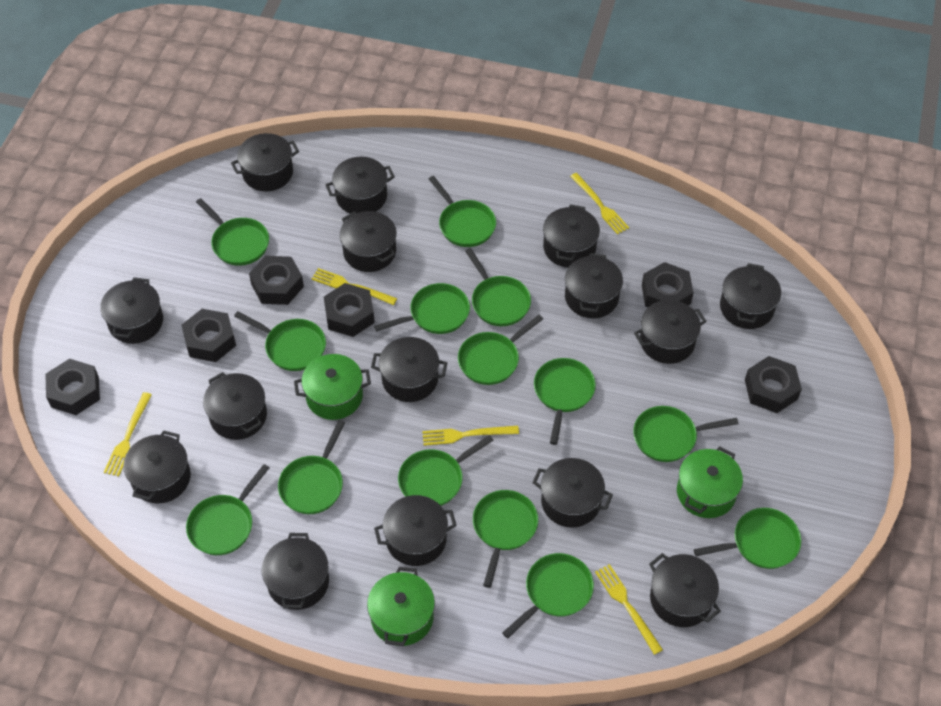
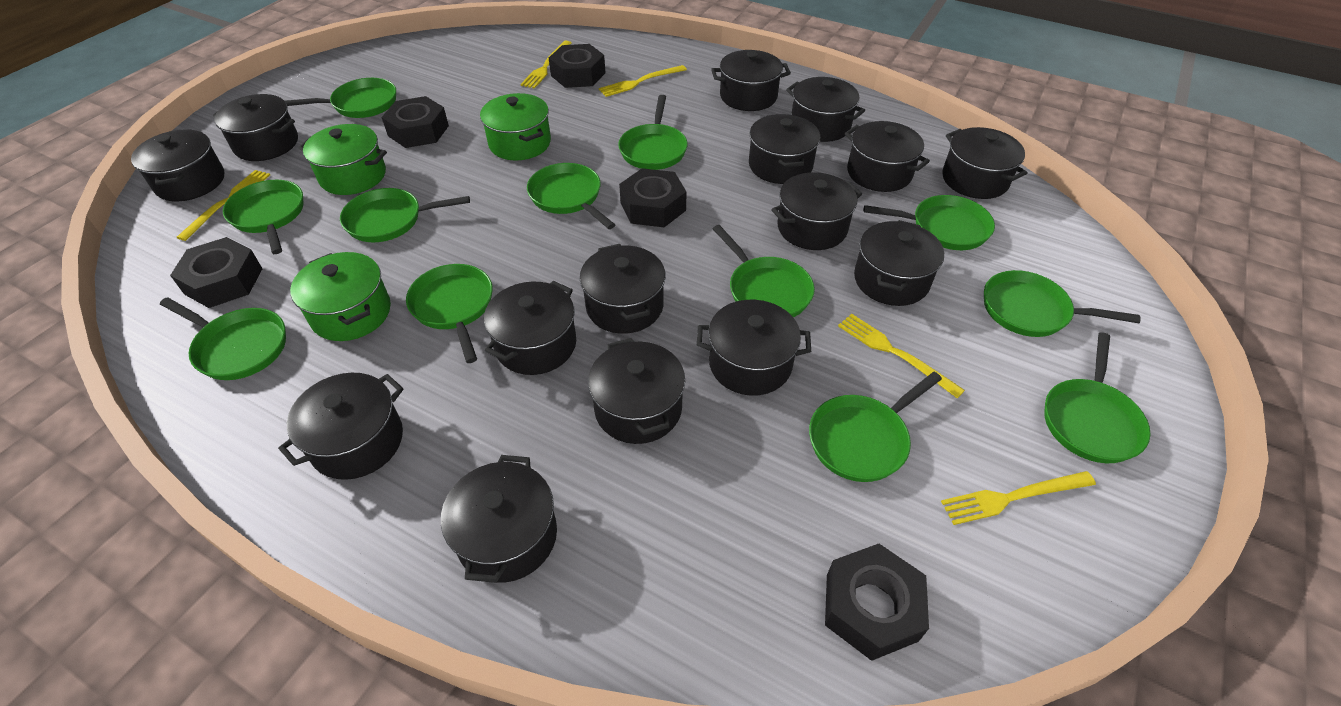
black nut: 6 -> 5
green pan: 14 -> 12

